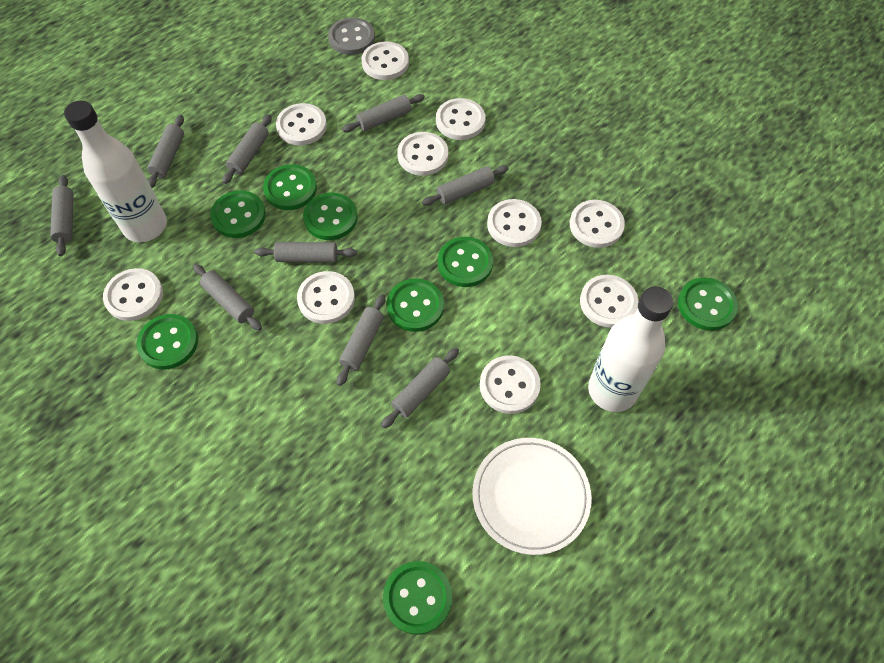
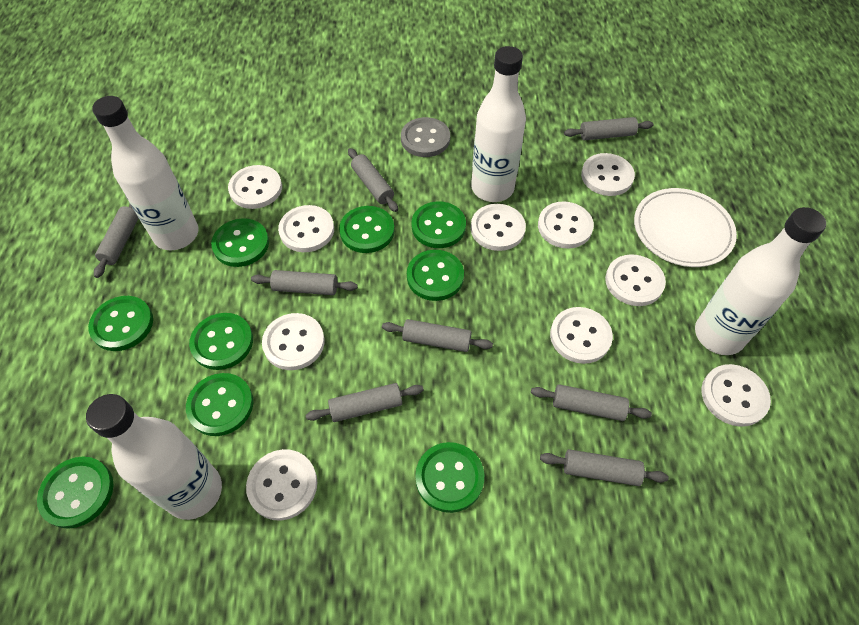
green button: 8 -> 9
grey rolling pin: 9 -> 8
white bottle: 2 -> 4

